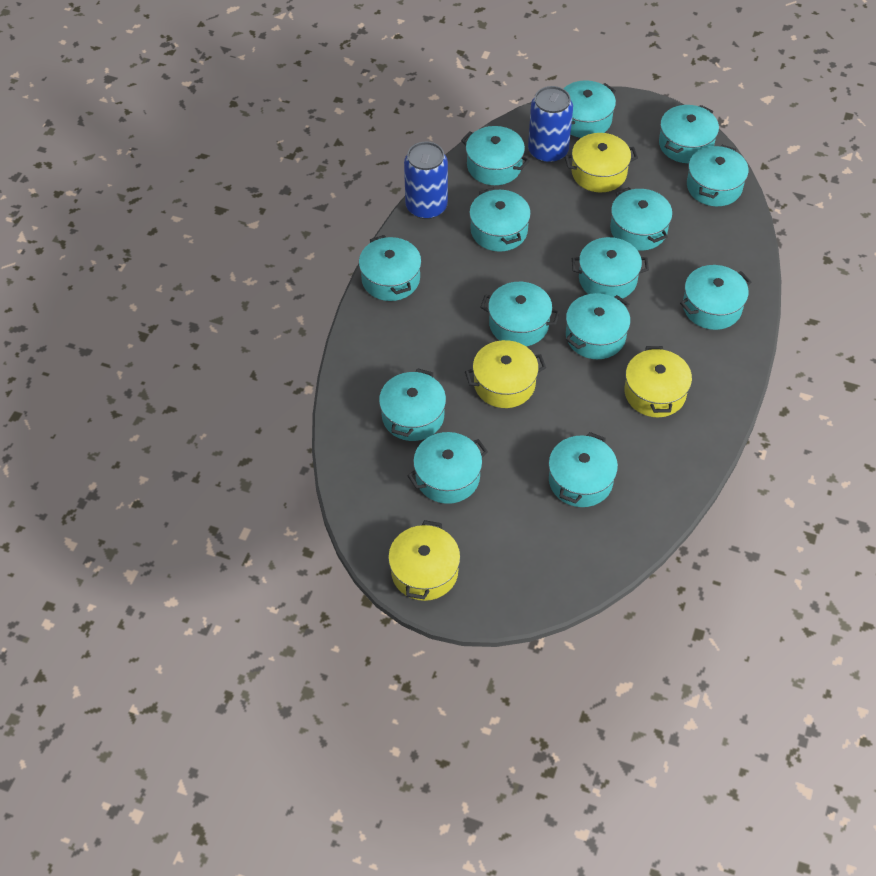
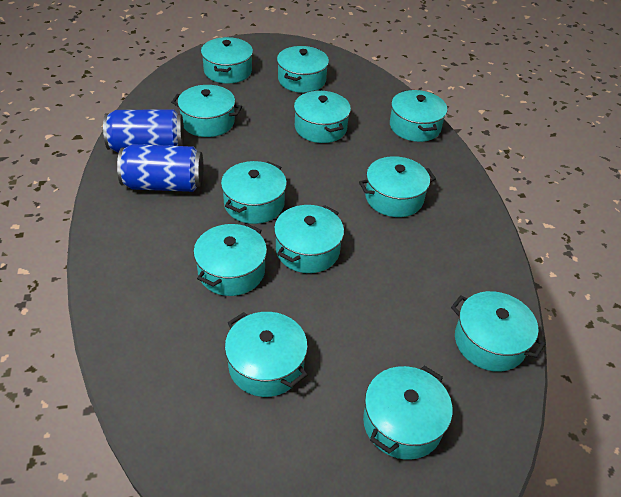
turquoise pot: 14 -> 12
yellow pot: 4 -> 0

